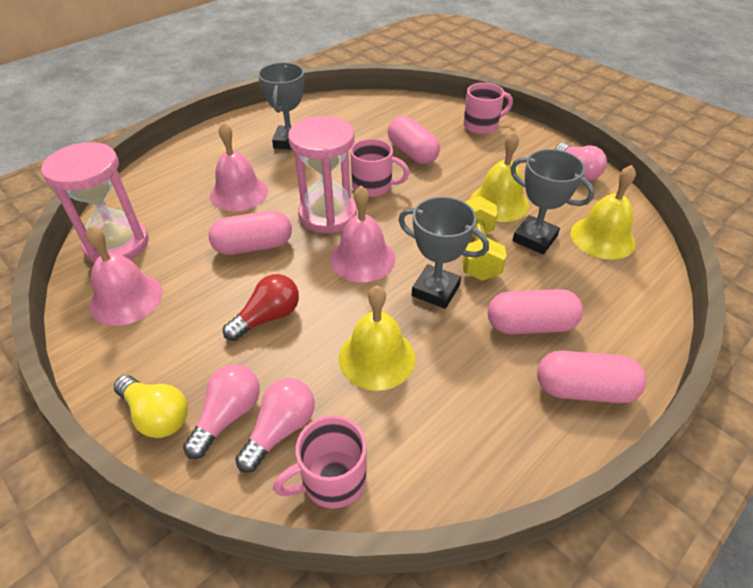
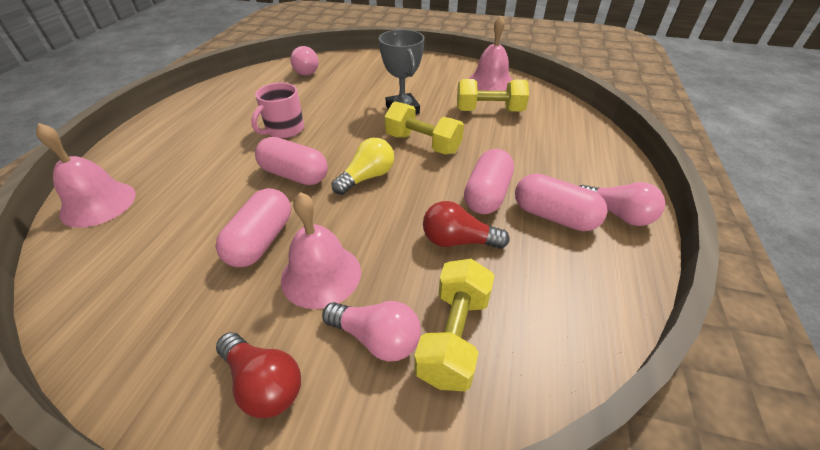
grey trophy: 3 -> 1
pink hourglass: 2 -> 0
pink mug: 3 -> 1
red light bulb: 1 -> 2
yellow bell: 3 -> 0
yellow dumbbell: 1 -> 3

